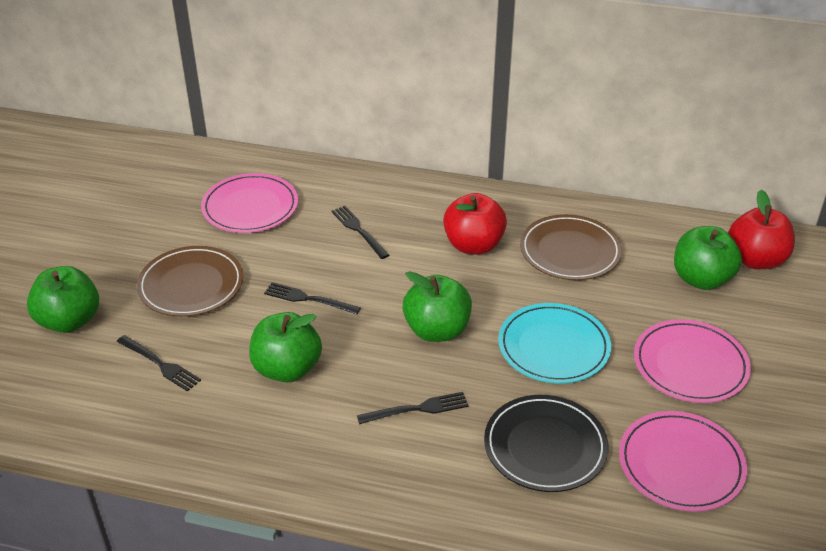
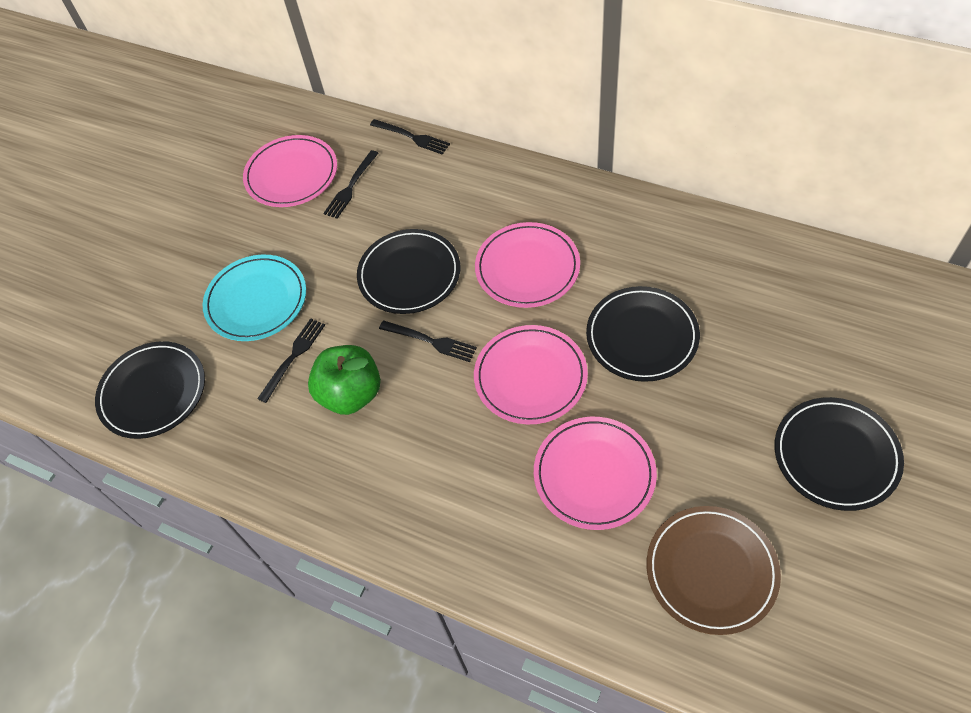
black plate: 1 -> 4
brown plate: 2 -> 1
green apple: 4 -> 1
pink plate: 3 -> 4
red apple: 2 -> 0

